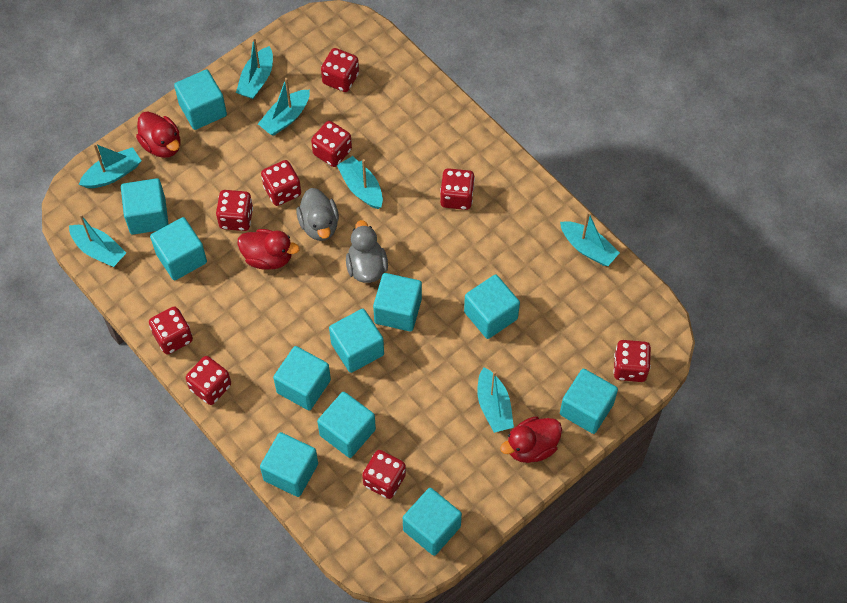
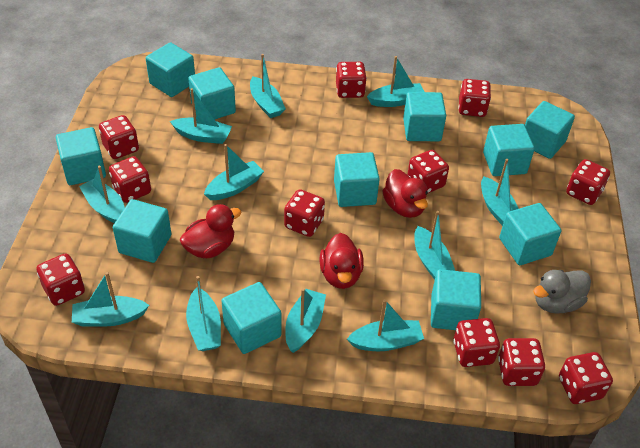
grey duck: 2 -> 1
red dice: 9 -> 11
turquoise boat: 7 -> 11

